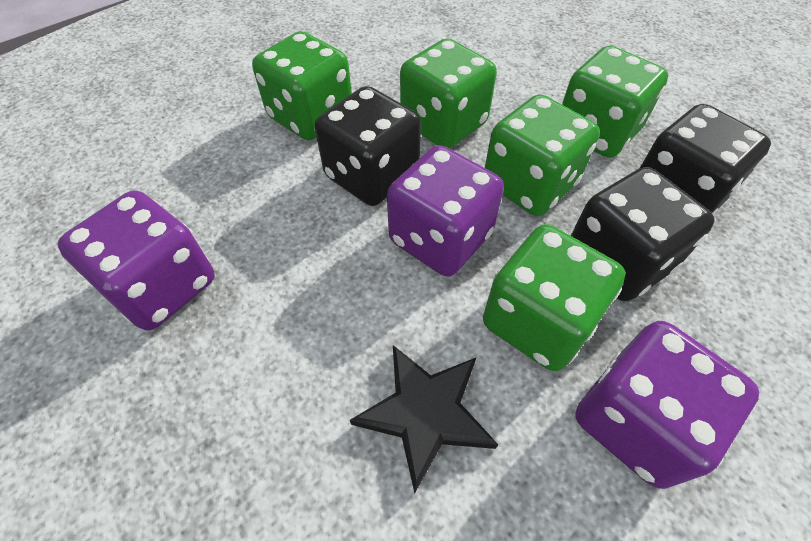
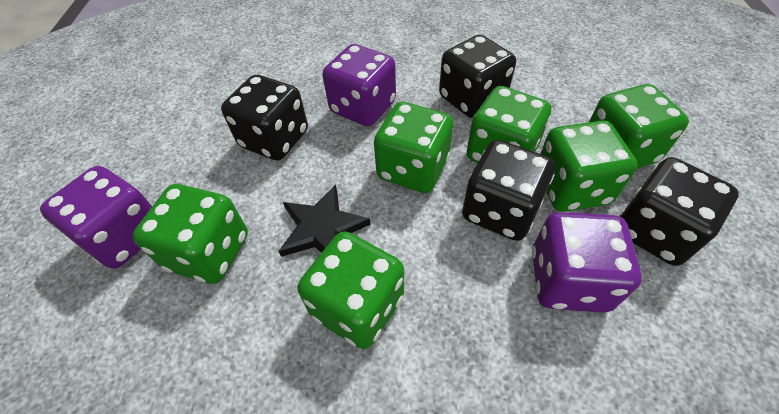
black dice: 3 -> 4
green dice: 5 -> 6

